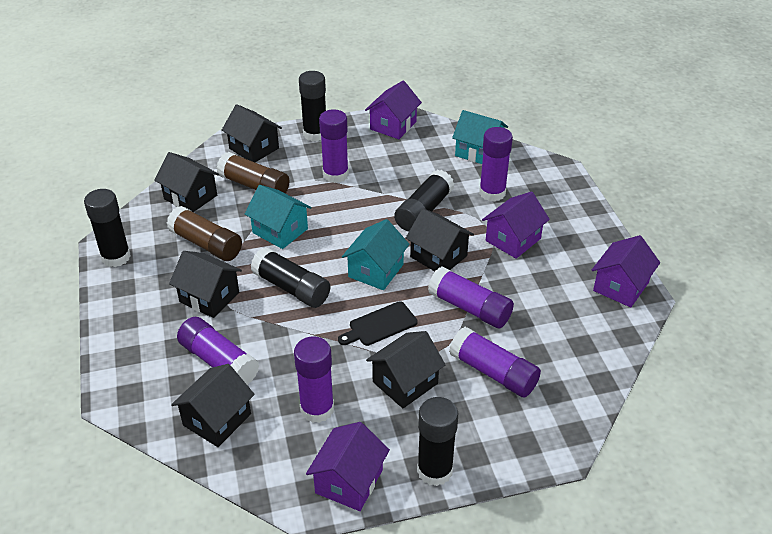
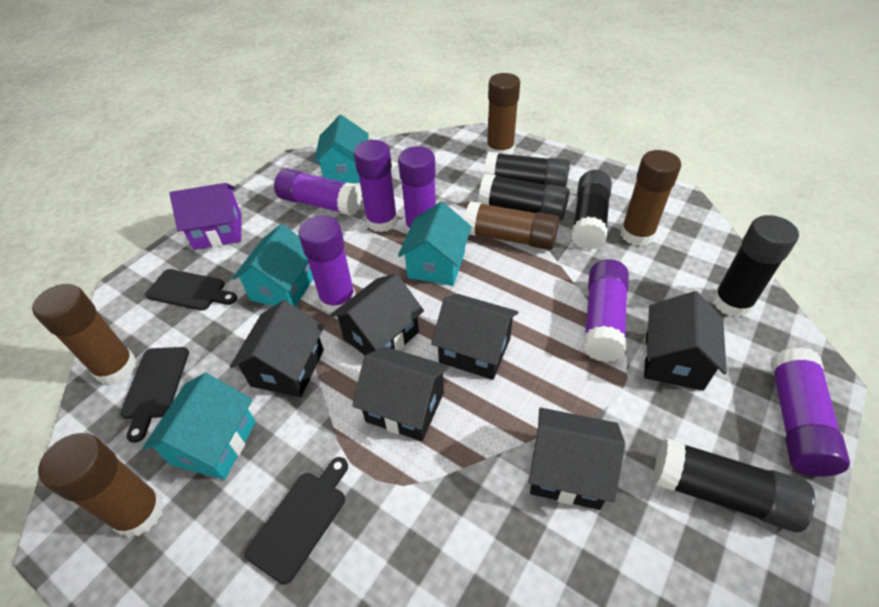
black cutting board: 1 -> 3
brown glue stick: 2 -> 5
purple house: 4 -> 1
turquoise house: 3 -> 4

